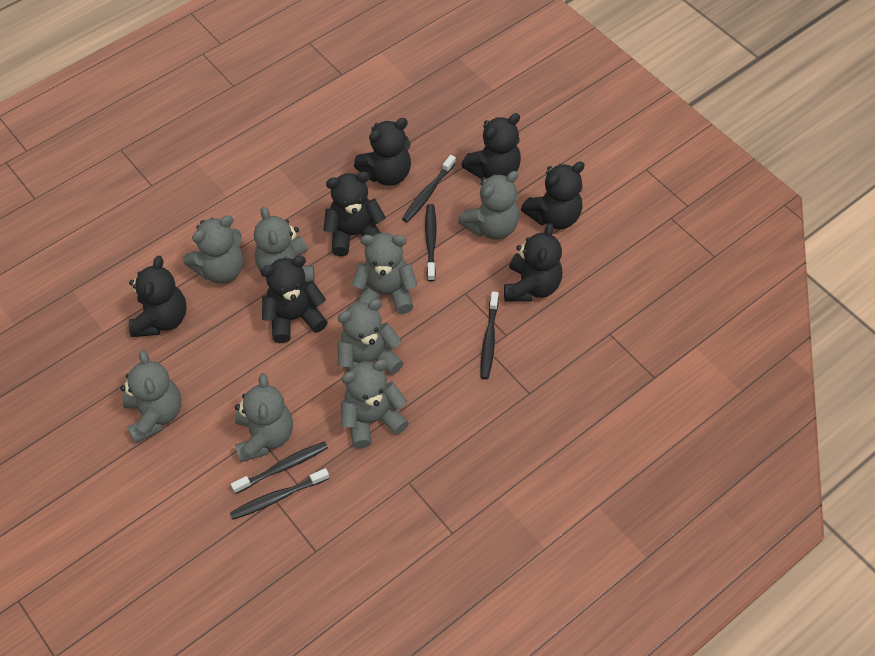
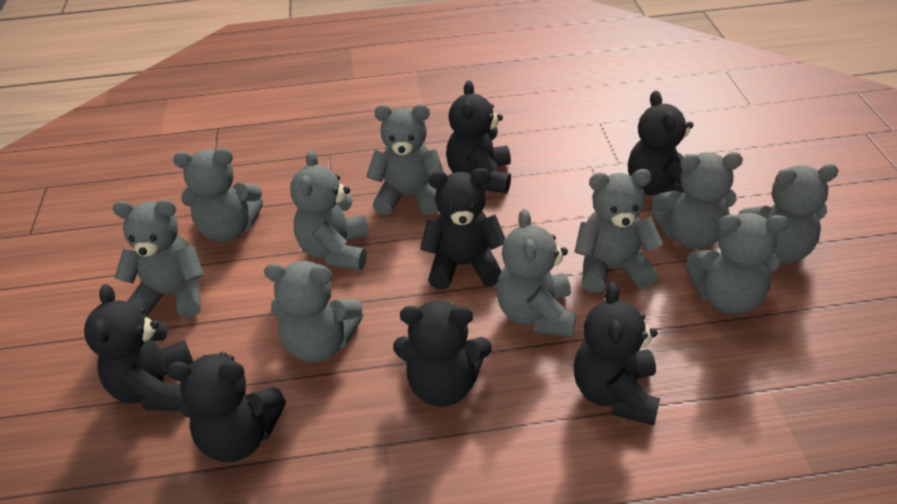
black toothbrush: 5 -> 0
grey teddy bear: 8 -> 10

